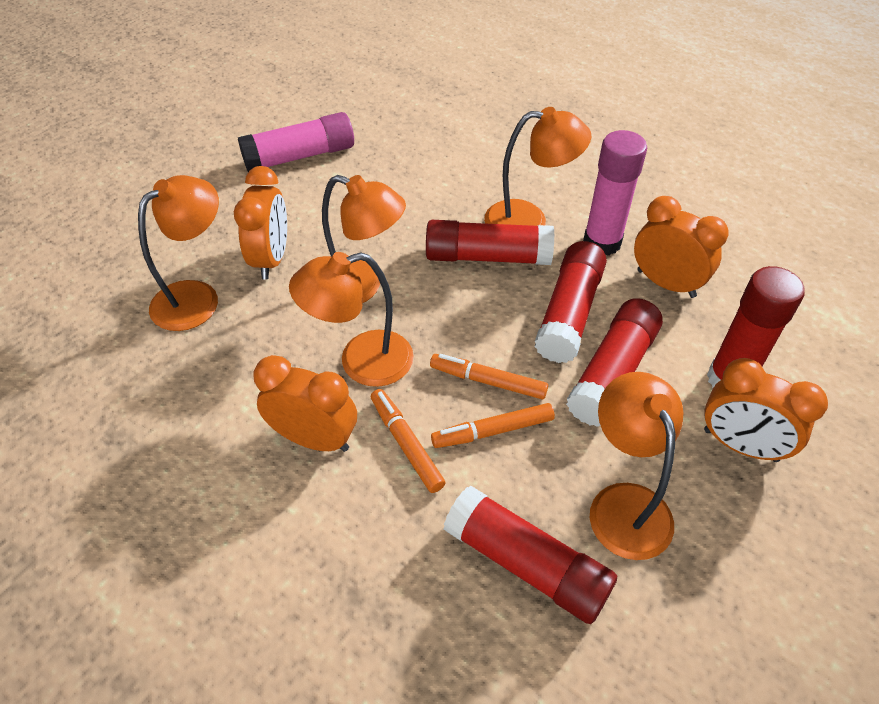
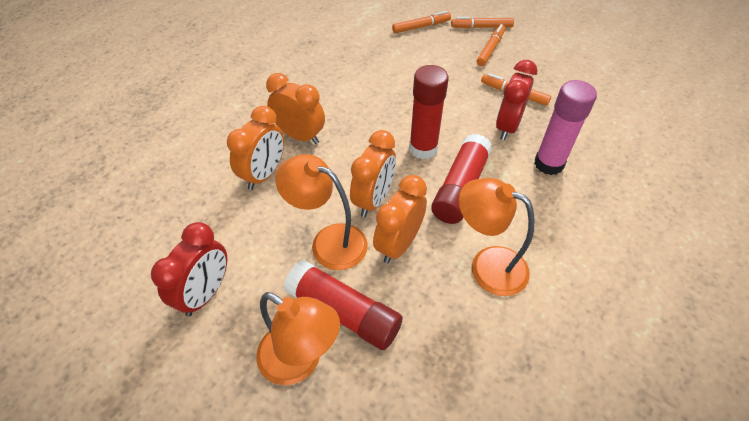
orange lamp: 5 -> 3
orange marker: 3 -> 4
pink glue stick: 2 -> 1
red clock: 0 -> 2
red glue stick: 5 -> 3

